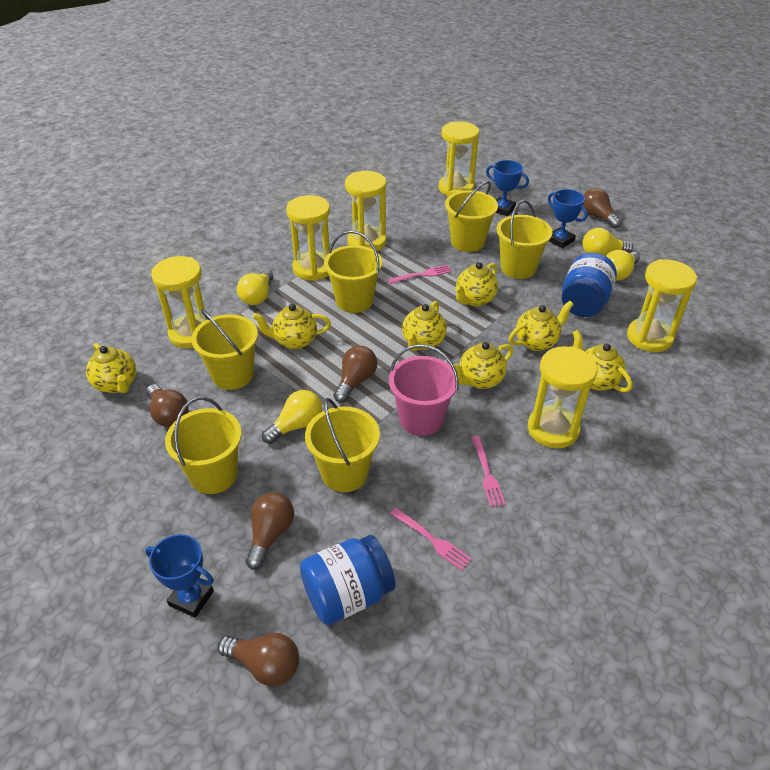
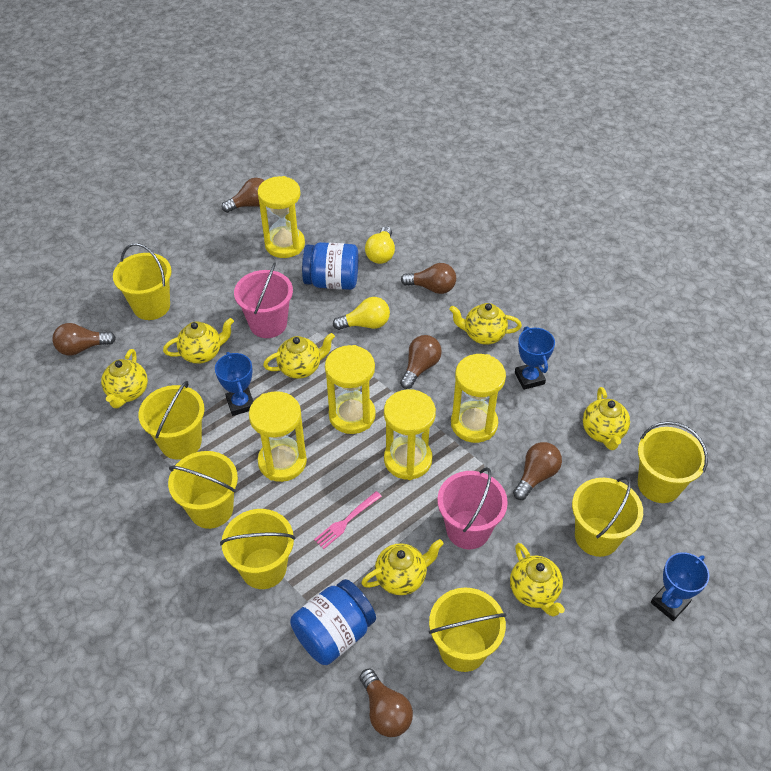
brown light bulb: 5 -> 6
pink bucket: 1 -> 2
pink fork: 3 -> 1
yellow bucket: 6 -> 7
yellow hourglass: 6 -> 5
yellow light bulb: 4 -> 2

